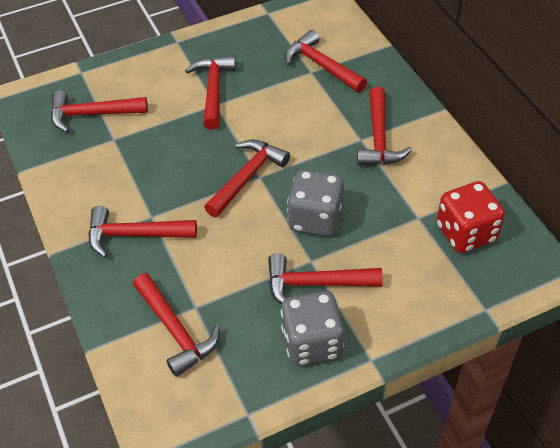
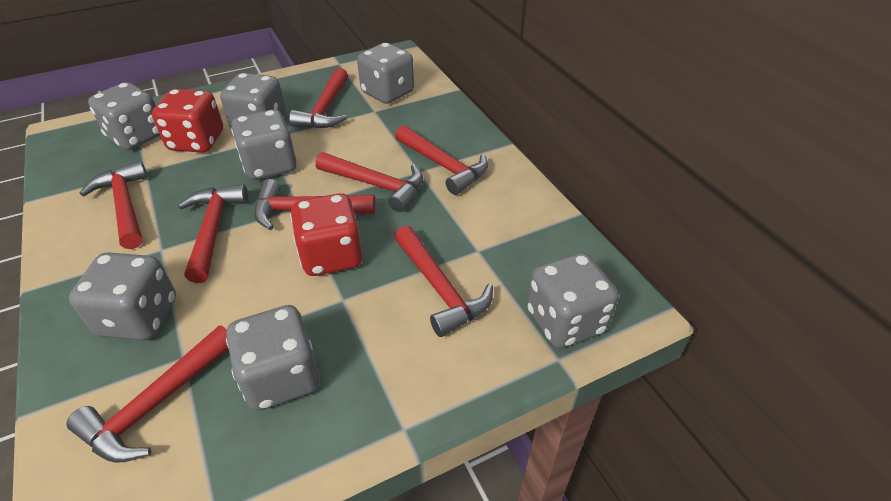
grey dice: 2 -> 7
red dice: 1 -> 2

